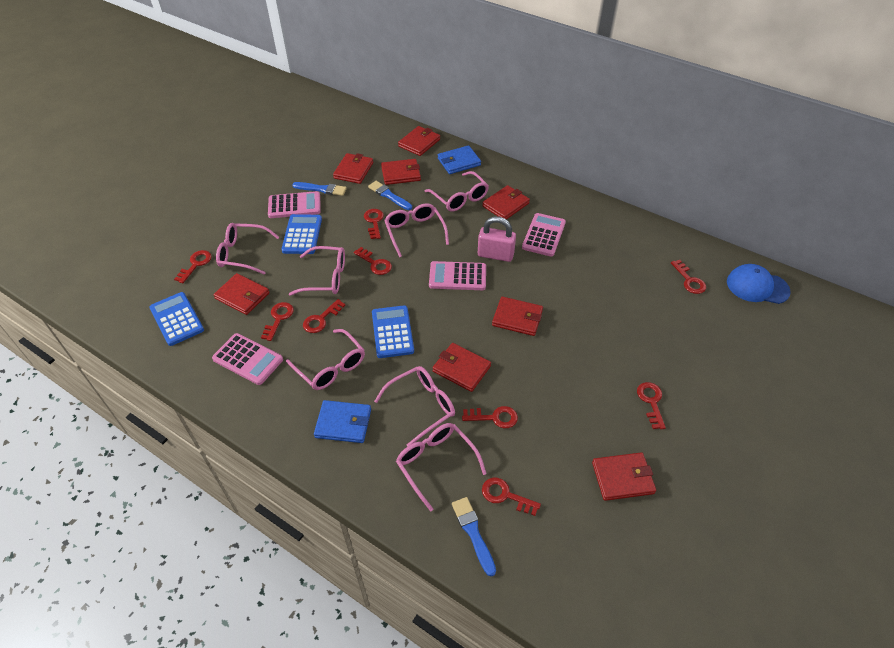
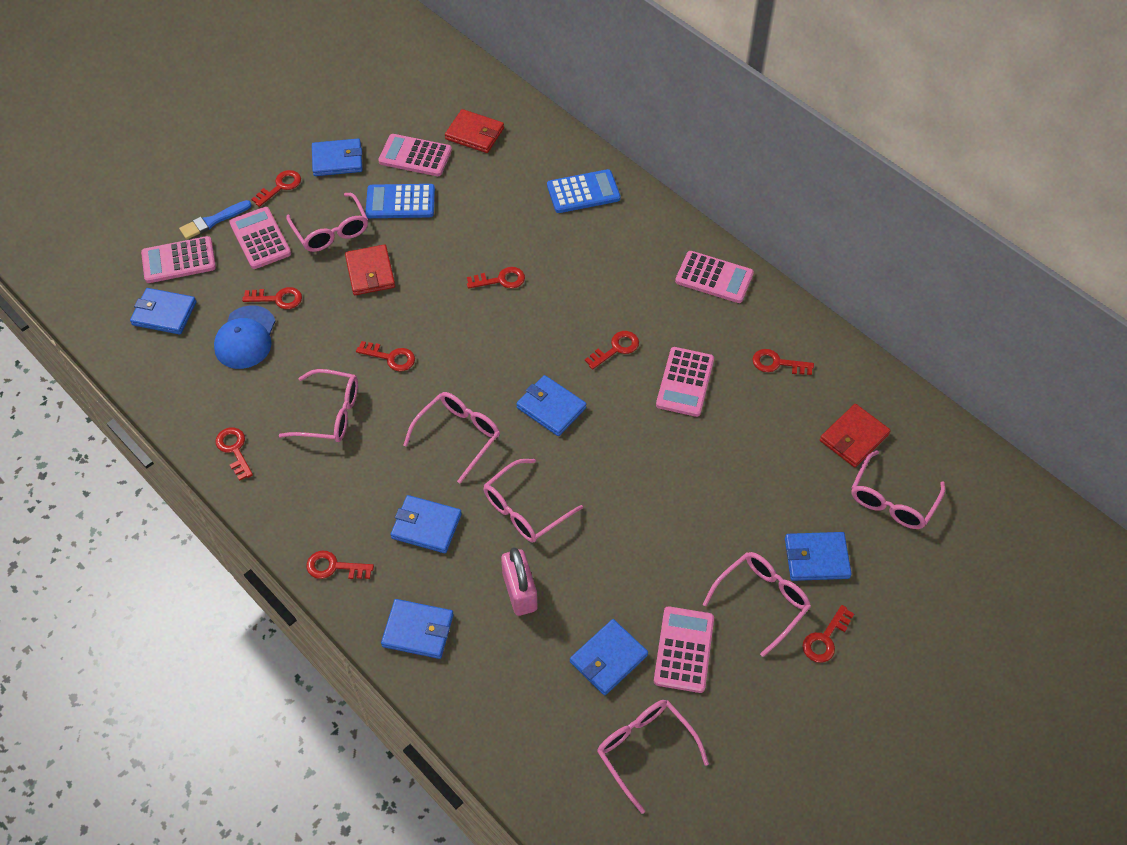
blue brush: 3 -> 1
blue calculator: 3 -> 2
blue wallet: 2 -> 7
pink calculator: 4 -> 6
red wallet: 8 -> 3

